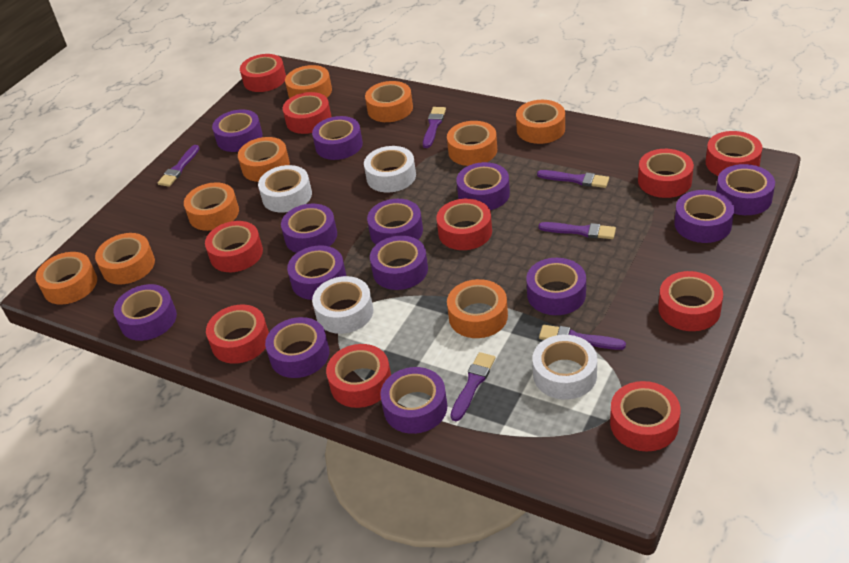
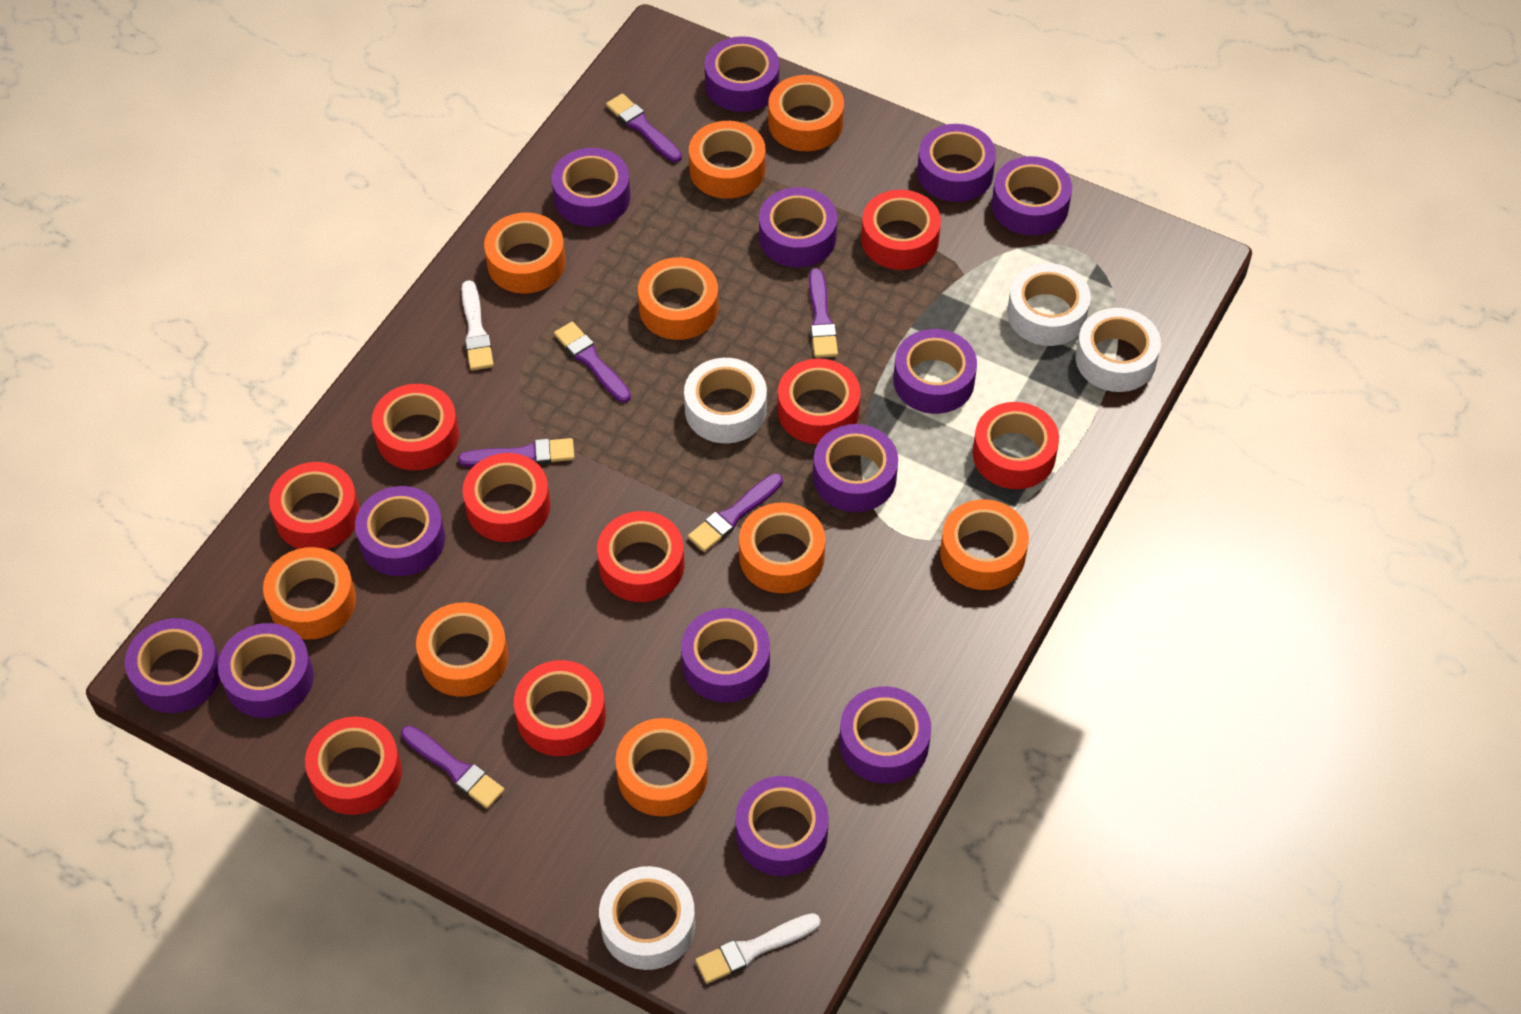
red tape: 10 -> 9
white brush: 0 -> 2

